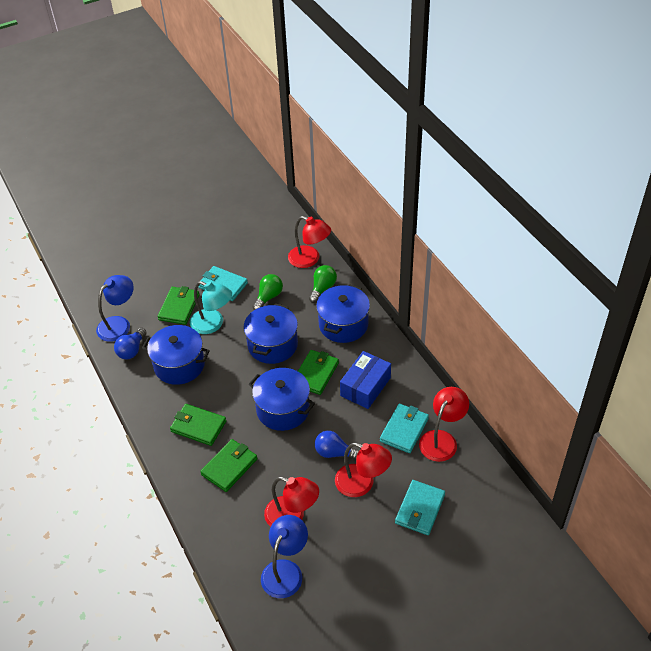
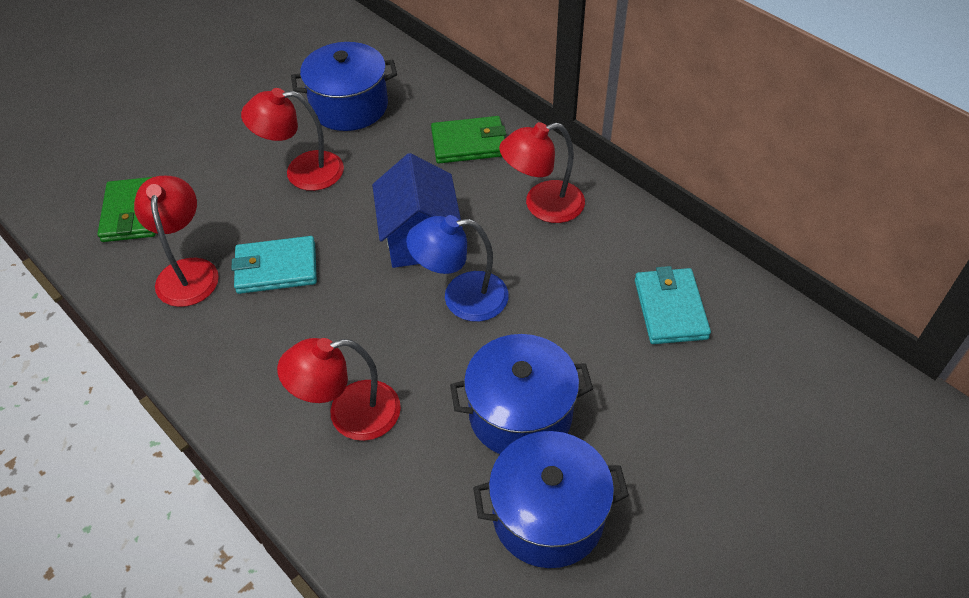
blue box: 1 -> 0
blue house: 0 -> 1
blue lamp: 2 -> 1
blue light bulb: 2 -> 0
blue pot: 4 -> 3
green light bulb: 2 -> 0
green wallet: 4 -> 2
turquoise lamp: 1 -> 0
turquoise wallet: 3 -> 2

